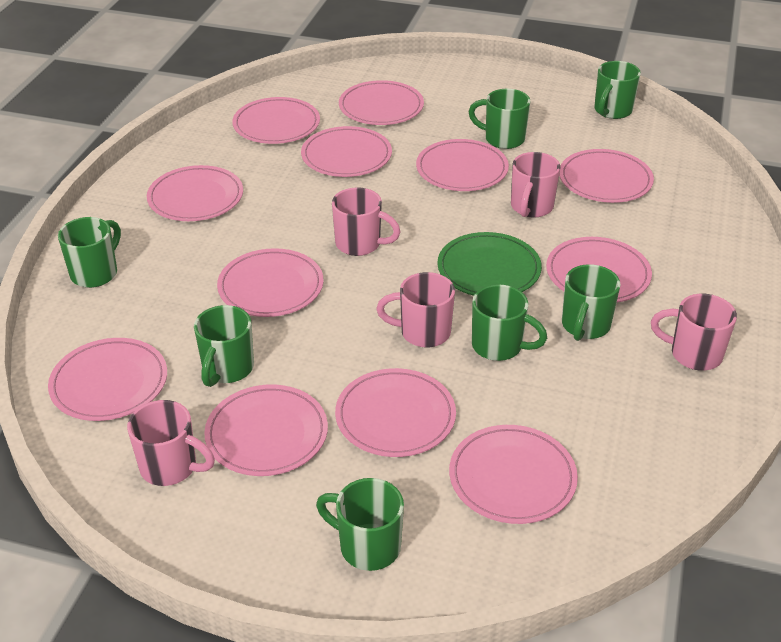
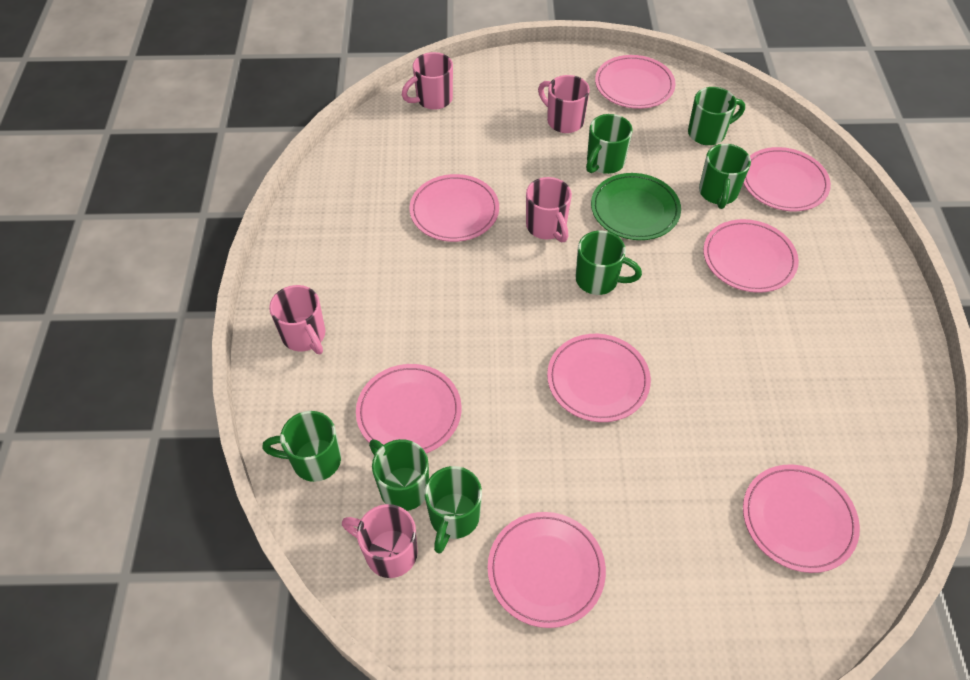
pink plate: 12 -> 8

